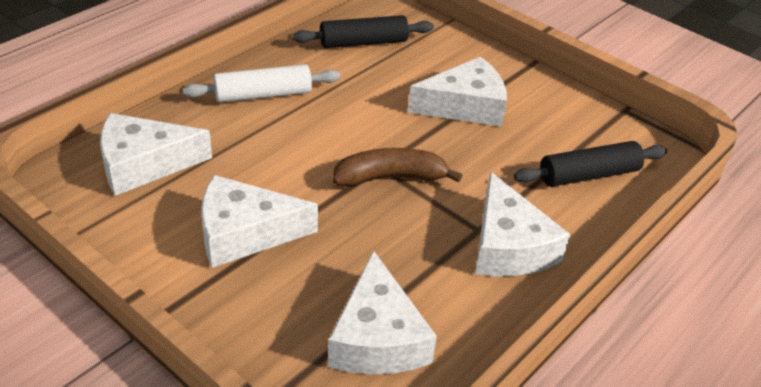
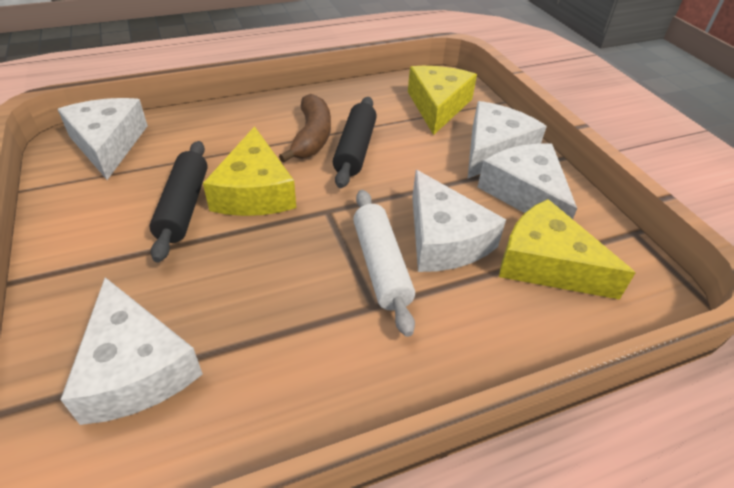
yellow cheese: 0 -> 3

